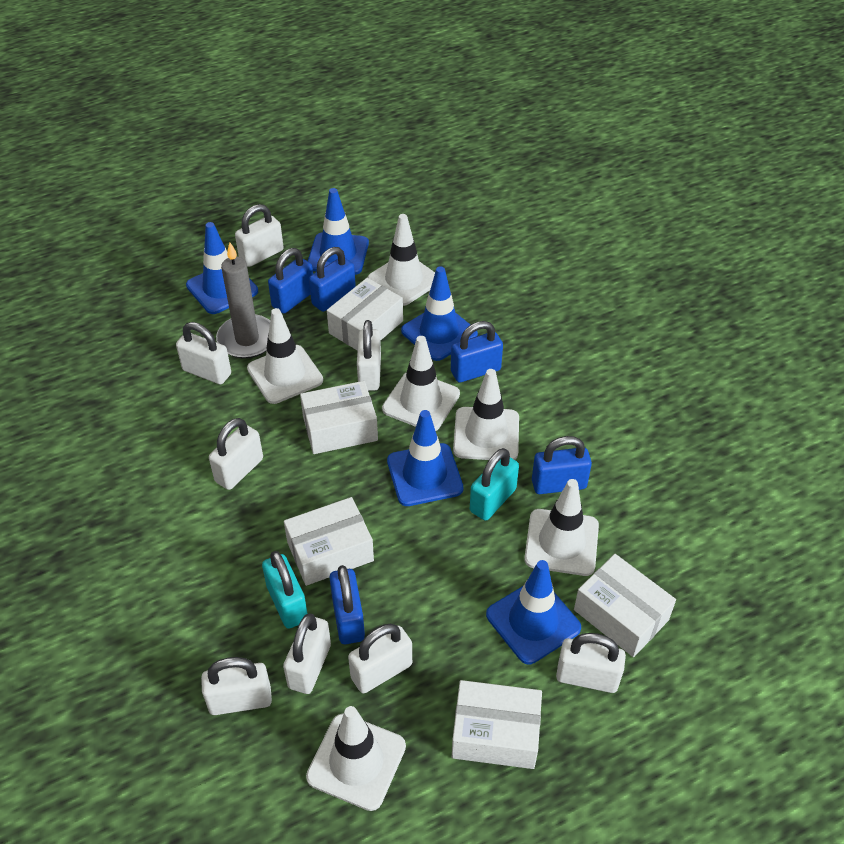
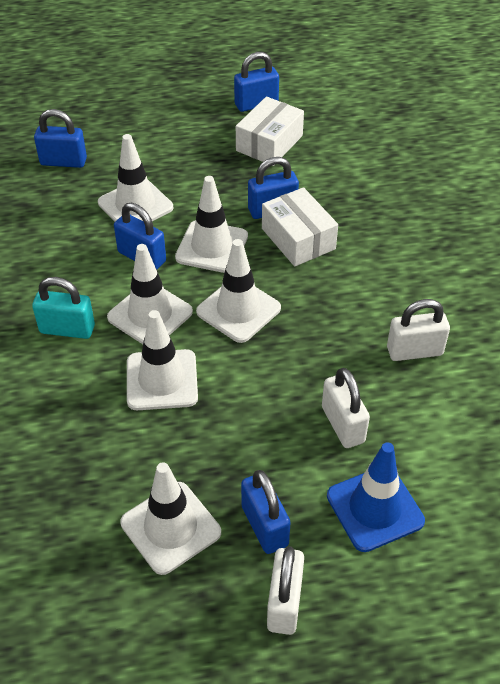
blue traffic cone: 5 -> 1
grey candle: 1 -> 0
turquoise padlock: 2 -> 1
white box: 5 -> 2
white padlock: 8 -> 3

